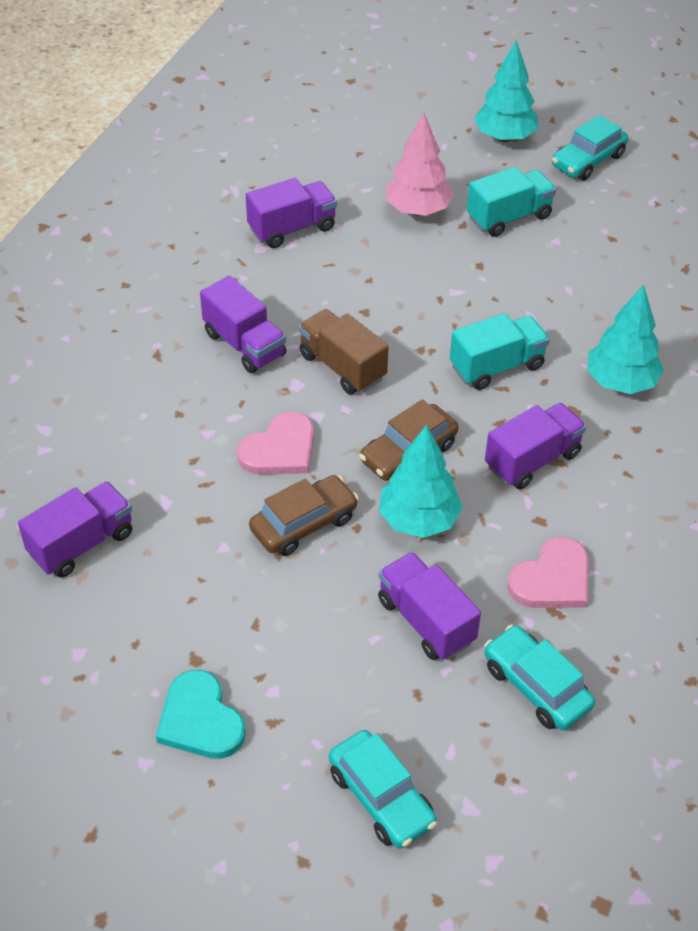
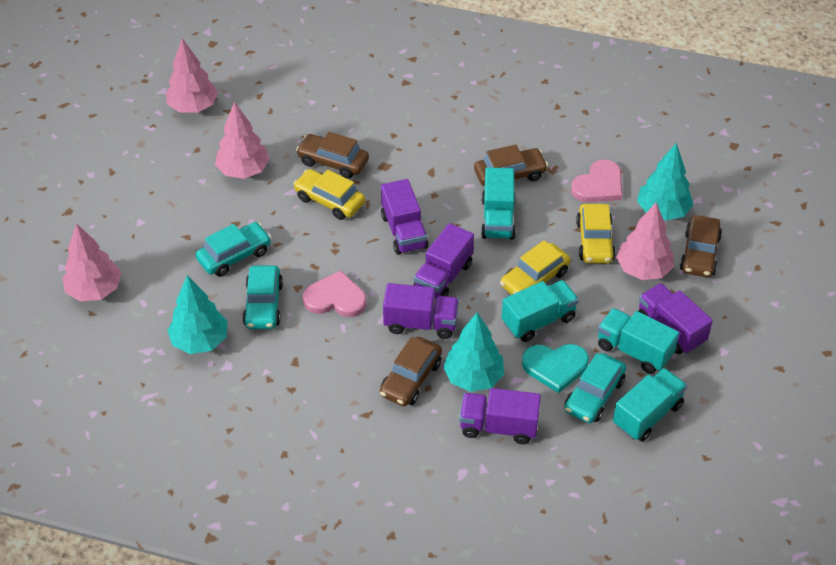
brown car: 2 -> 4
brown truck: 1 -> 0
pink tree: 1 -> 4
turquoise truck: 2 -> 4
yellow car: 0 -> 3

